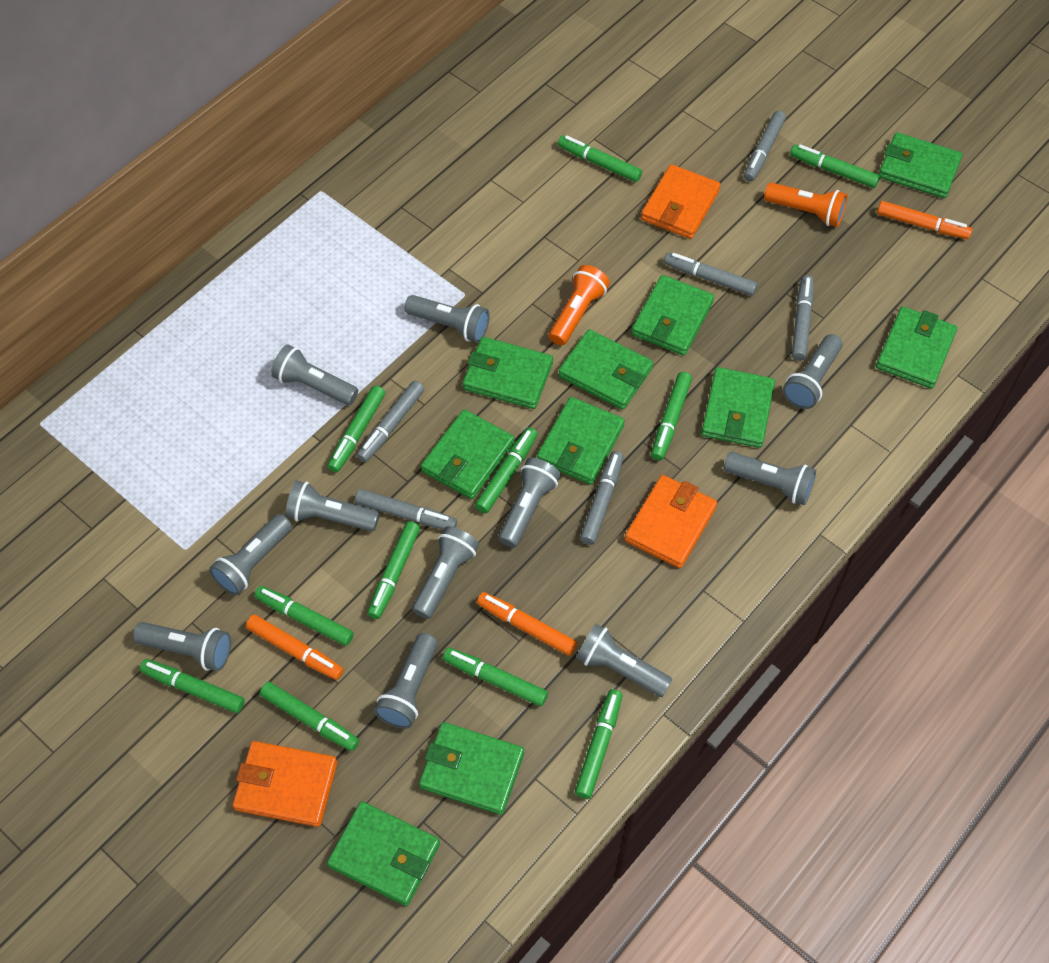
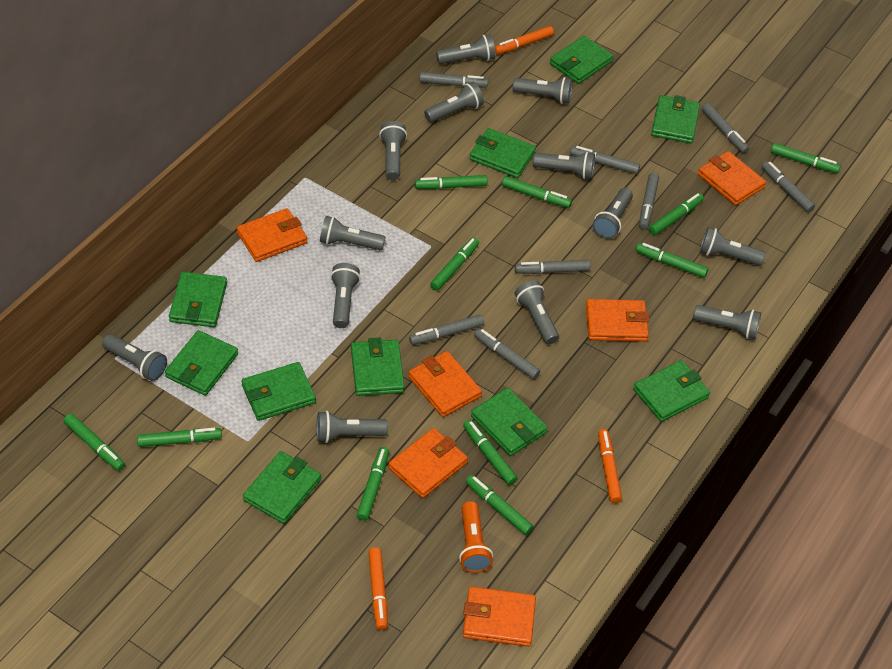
grey flashlight: 11 -> 13
grey marker: 6 -> 8
orange flashlight: 2 -> 1
orange wallet: 3 -> 6

